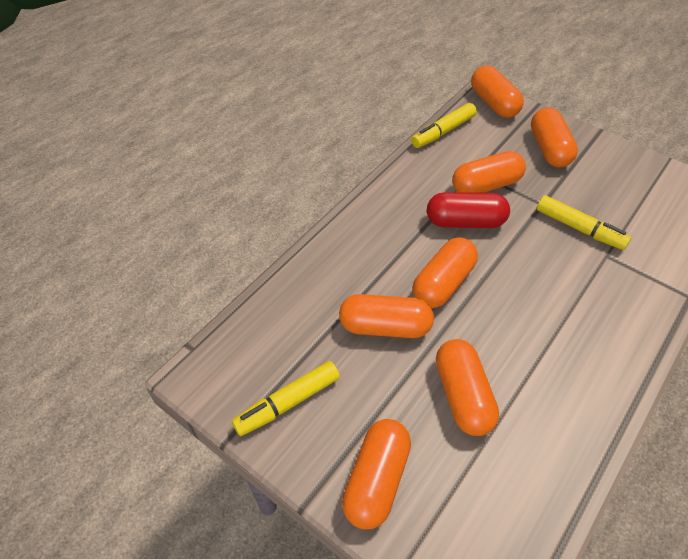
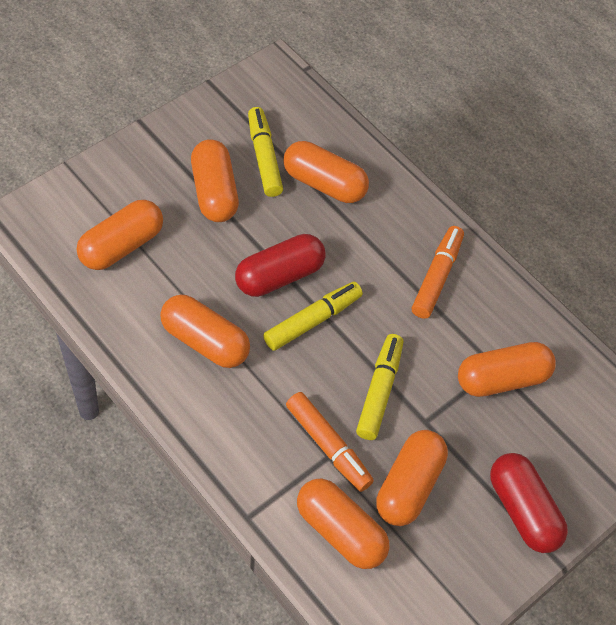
orange marker: 0 -> 2
red capsule: 1 -> 2

